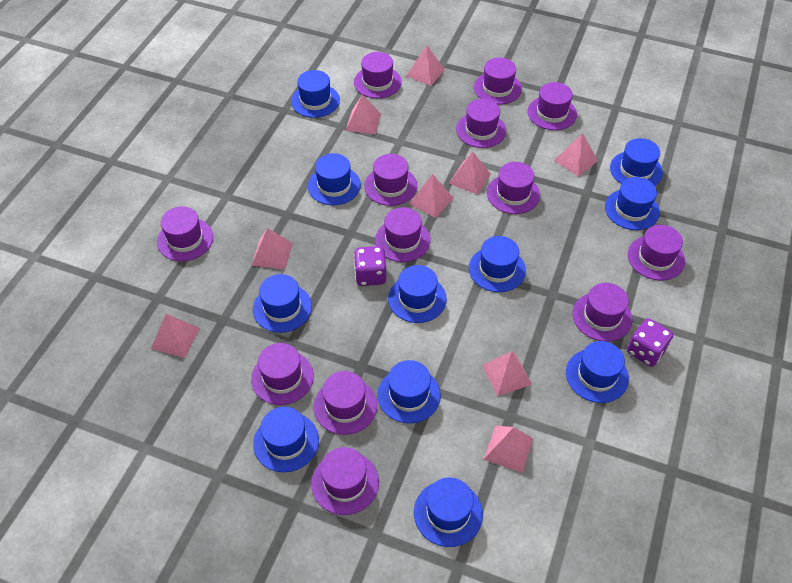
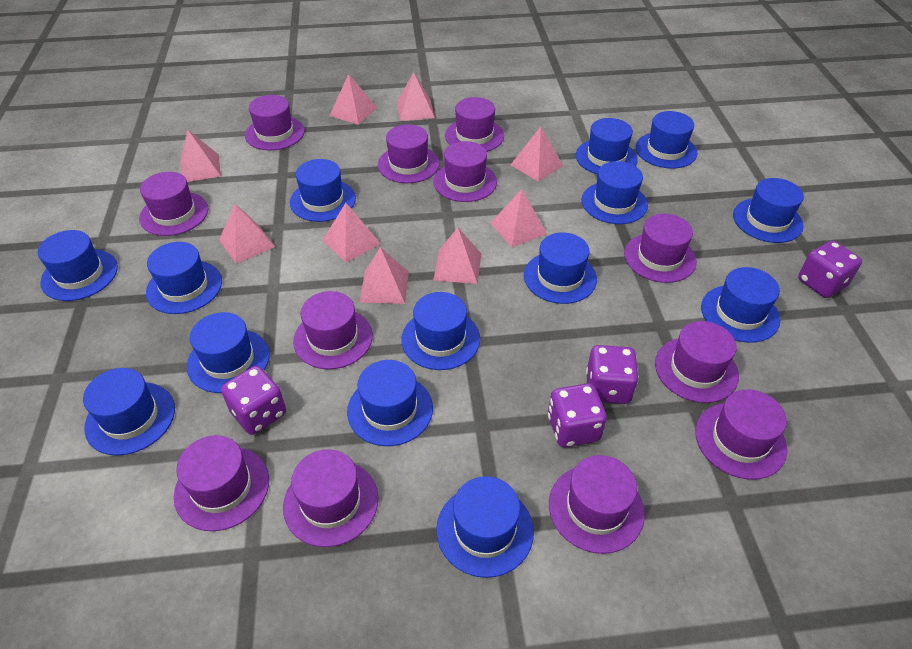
blue hat: 11 -> 14
purple dice: 2 -> 4
purple hat: 13 -> 12

